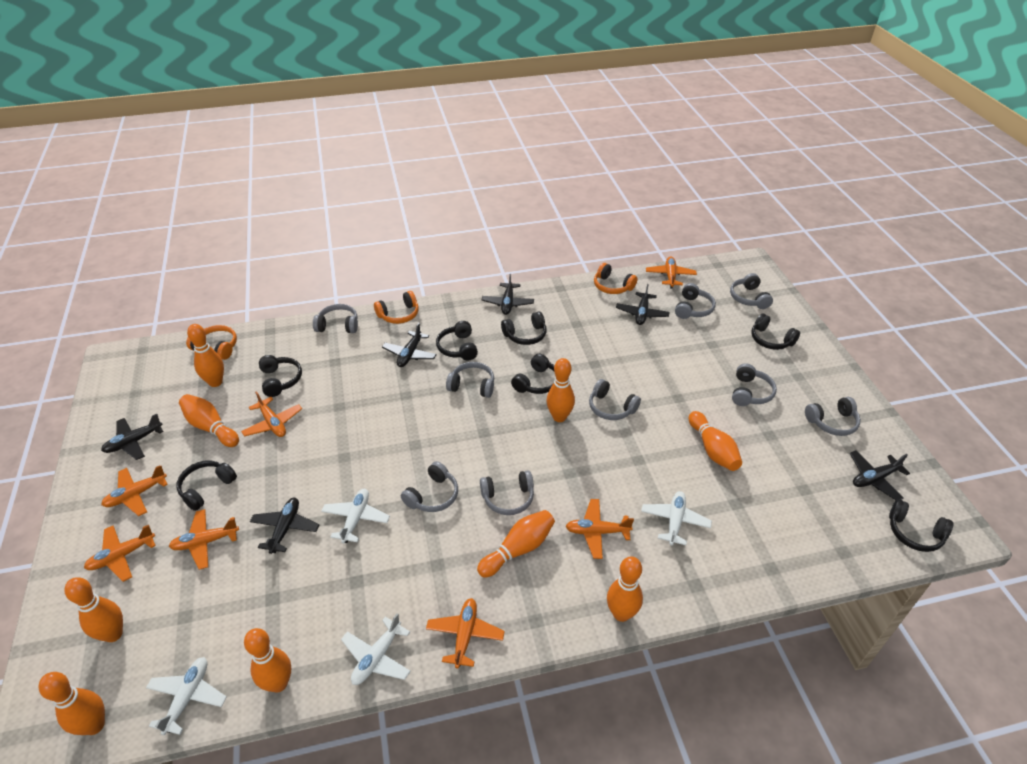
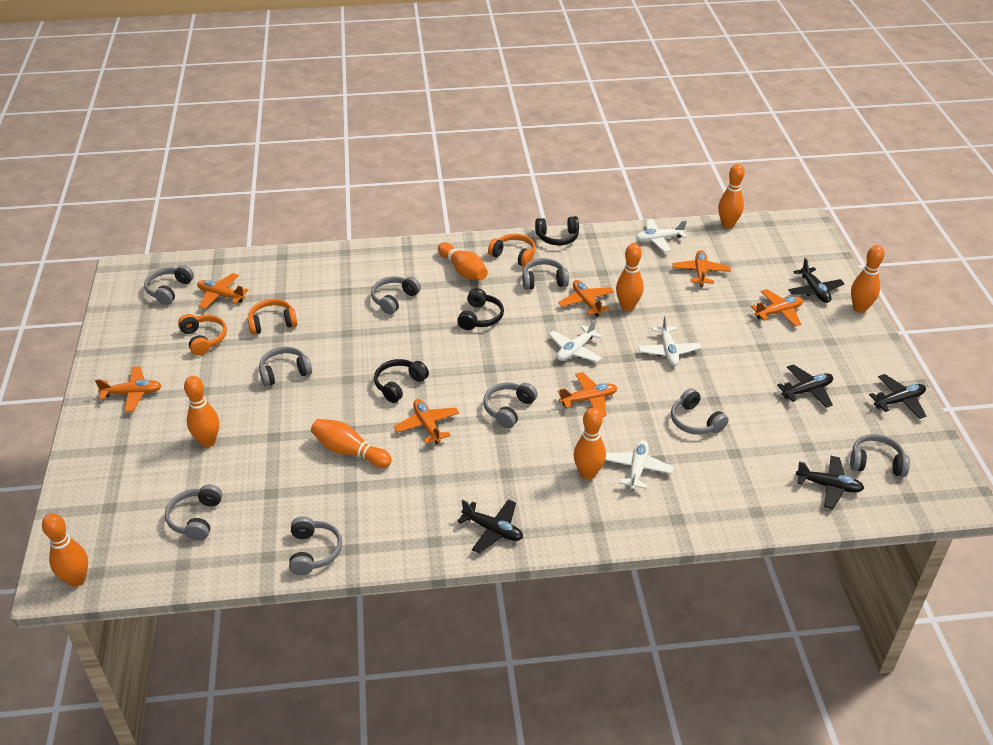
black headphones: 7 -> 3
black plane: 6 -> 5
orange bowling pin: 9 -> 8

